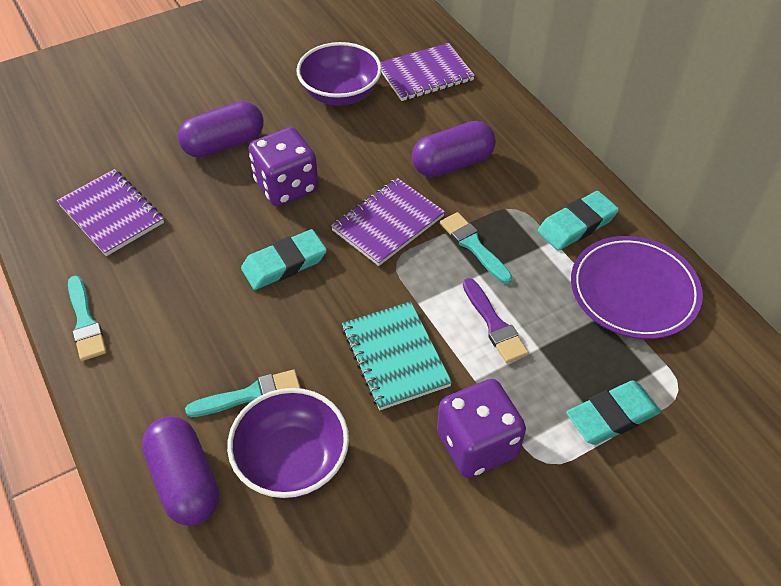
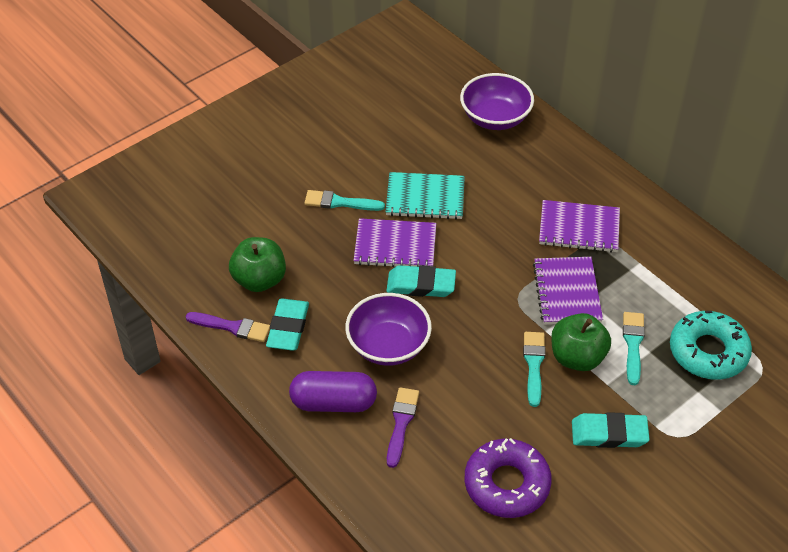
green apple: 0 -> 2
purple brush: 1 -> 2
purple capsule: 3 -> 1
purple dice: 2 -> 0
purple donut: 0 -> 1
purple plate: 1 -> 0
turquoise donut: 0 -> 1

